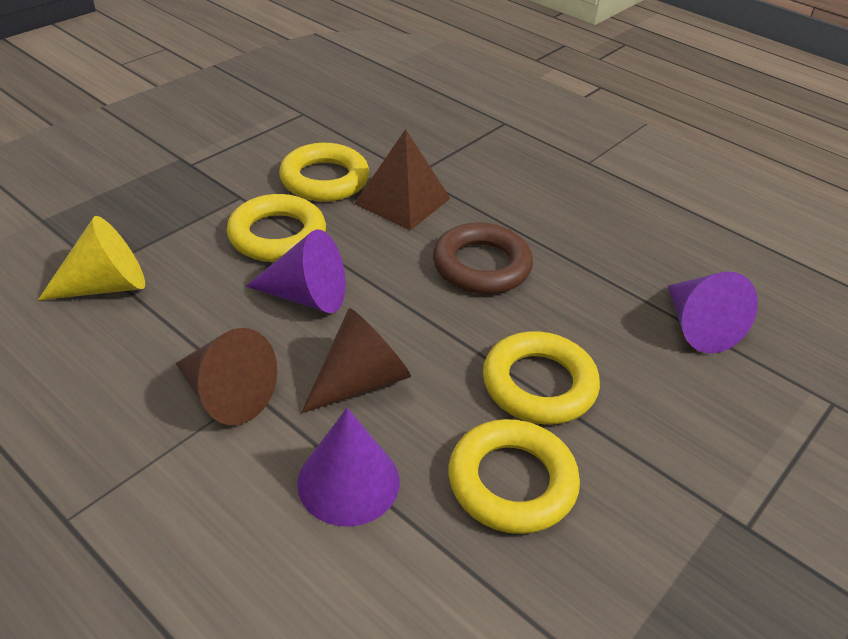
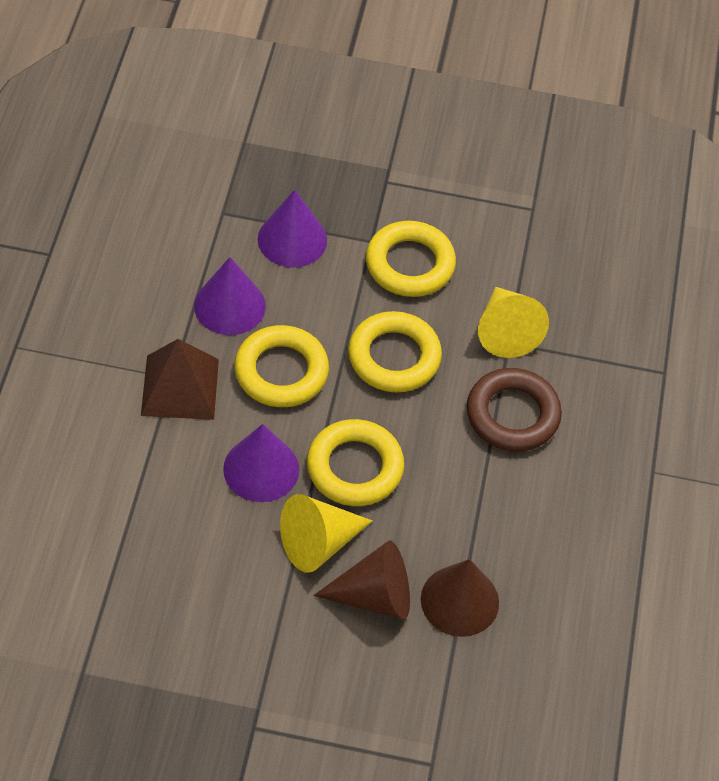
yellow cone: 1 -> 2

